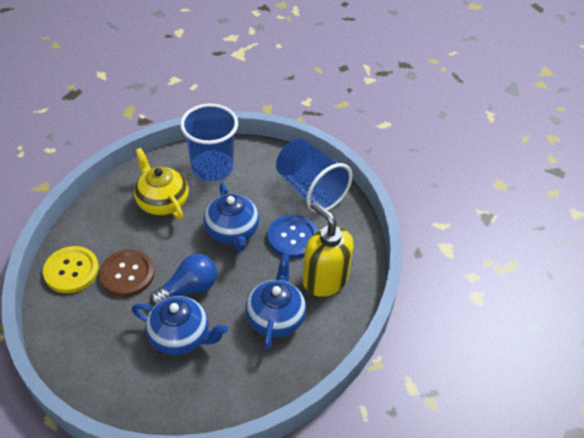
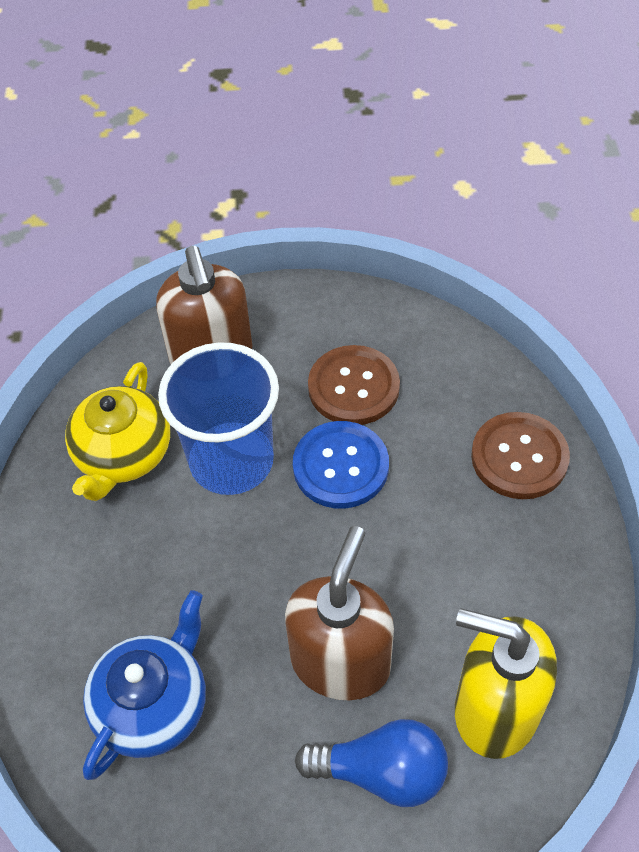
blue cup: 2 -> 1
blue teapot: 3 -> 1
brown button: 1 -> 2
brown soap dispenser: 0 -> 2
yellow button: 1 -> 0

